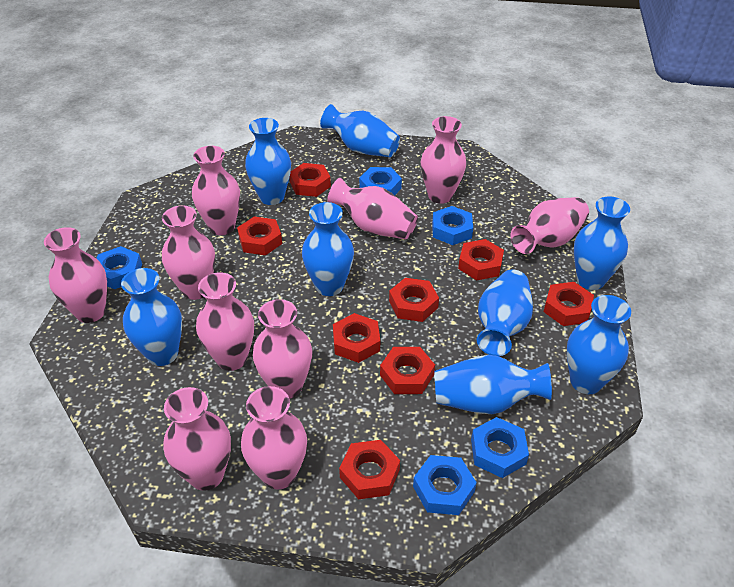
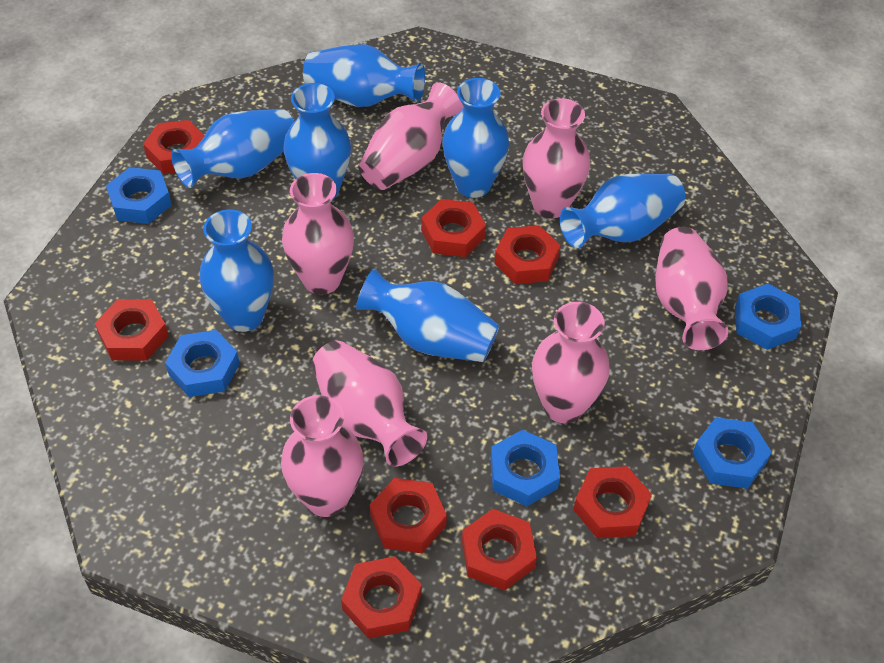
blue vase: 8 -> 7
pink vase: 10 -> 7

